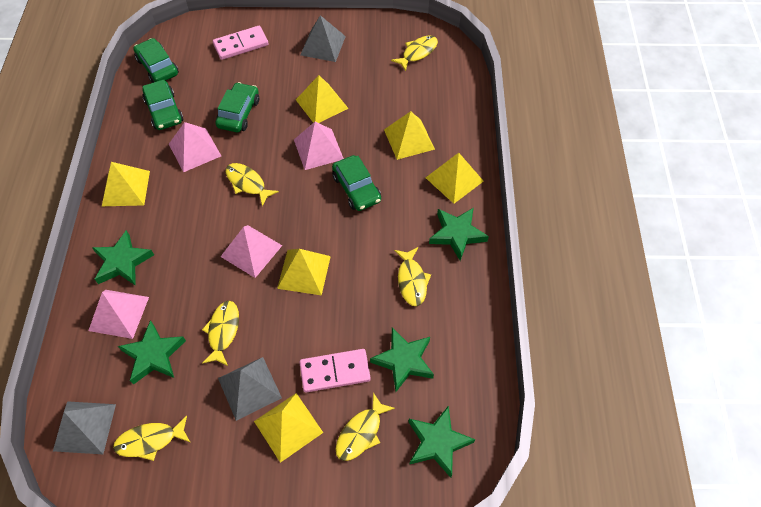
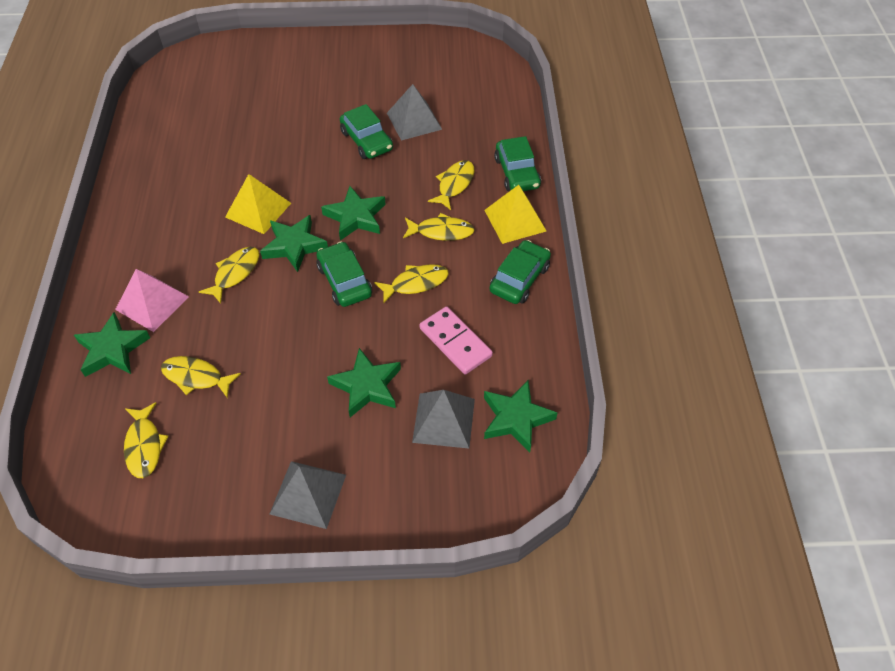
pink domino: 2 -> 1
pink pyramid: 4 -> 1
yellow pyramid: 6 -> 2

